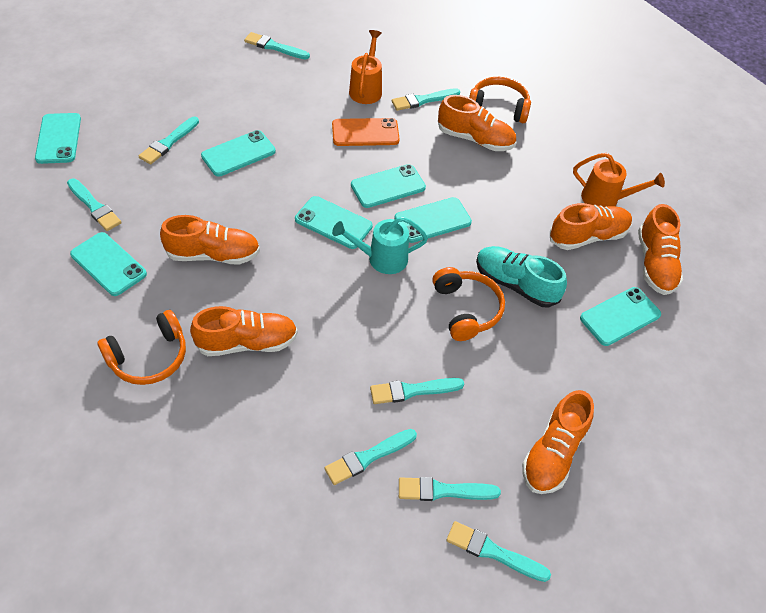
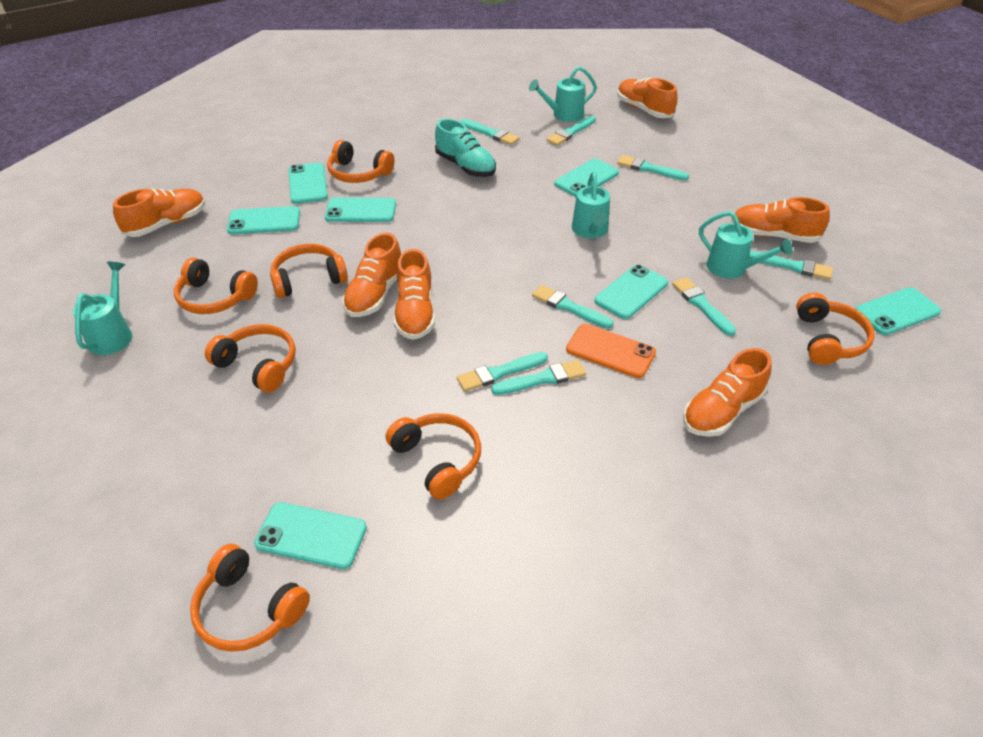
orange headphones: 3 -> 7
orange watering can: 2 -> 0
turquoise watering can: 1 -> 4

